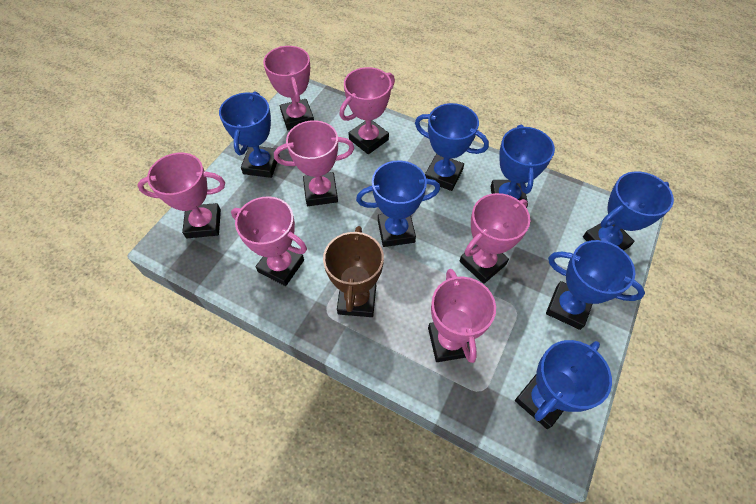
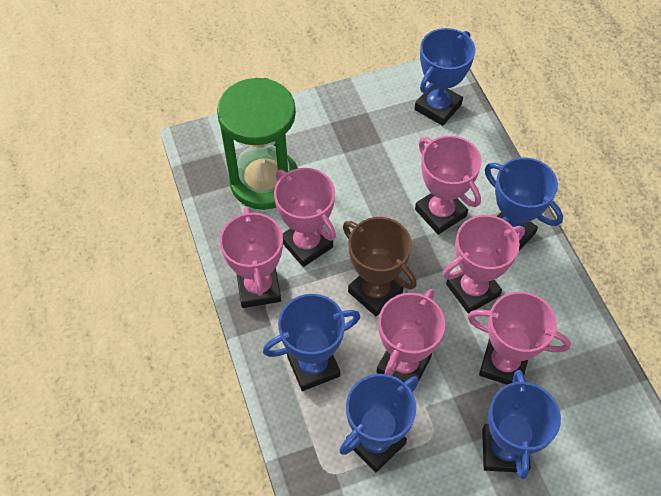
blue trophy: 7 -> 5
green hourglass: 0 -> 1
pink trophy: 7 -> 6

